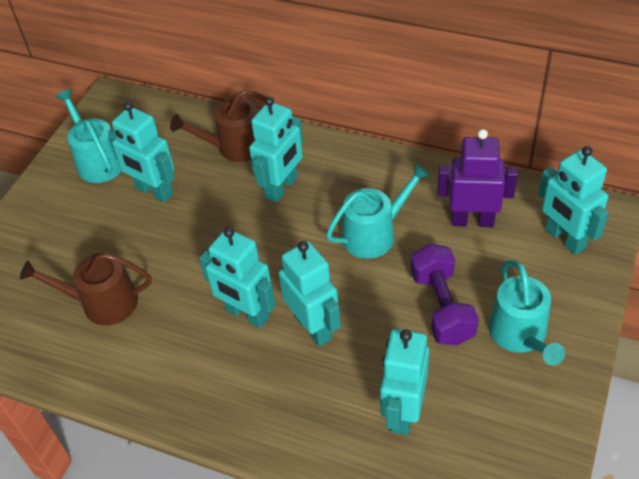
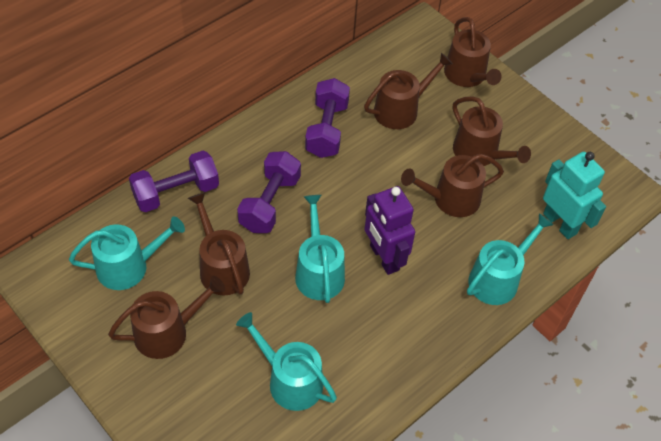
brown watering can: 2 -> 6
purple dumbbell: 1 -> 3
turquoise robot: 6 -> 1
turquoise watering can: 3 -> 4

